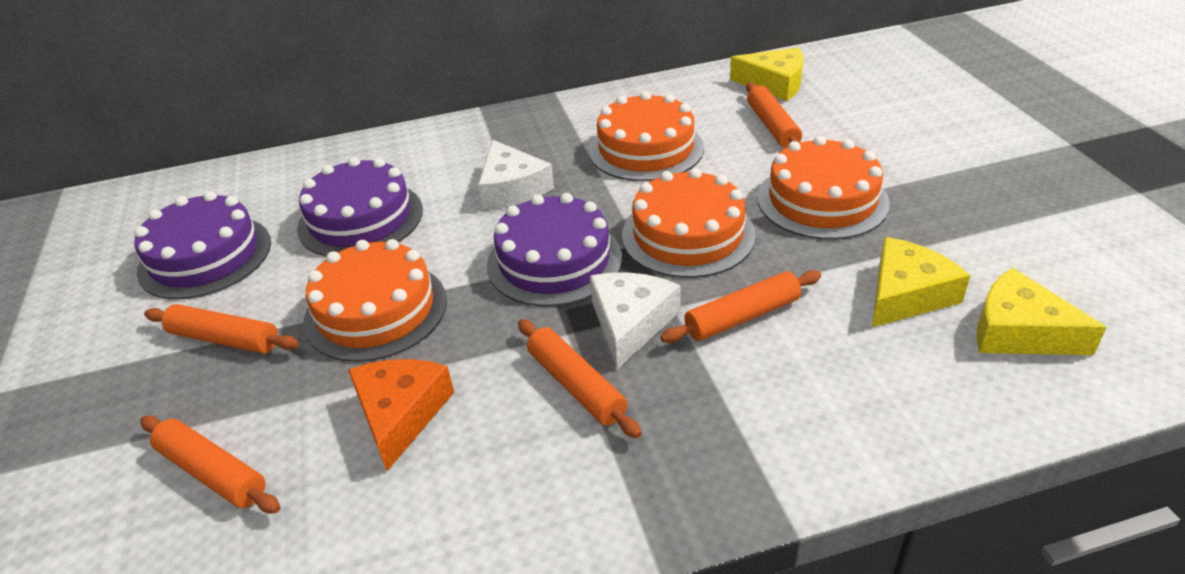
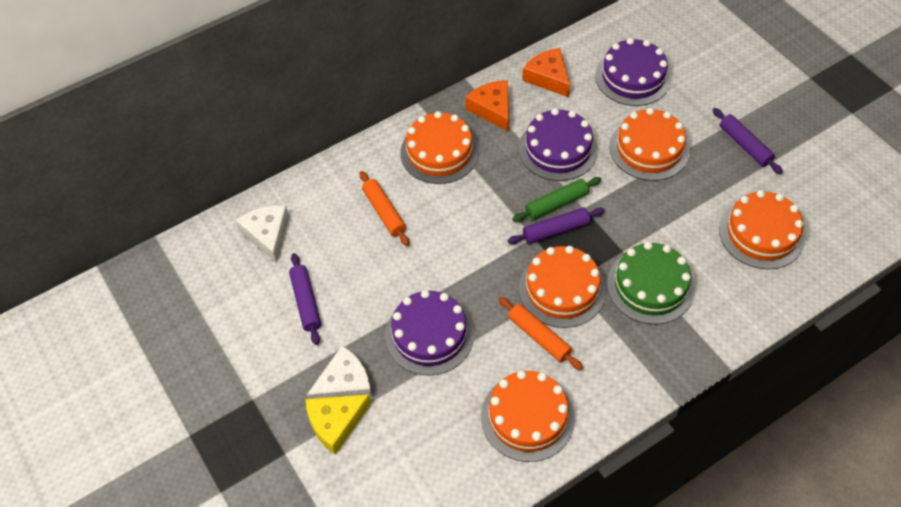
green cake: 0 -> 1
green rolling pin: 0 -> 1
orange cake: 4 -> 5
orange cheese: 1 -> 2
orange rolling pin: 5 -> 2
purple rolling pin: 0 -> 3
yellow cheese: 3 -> 1

